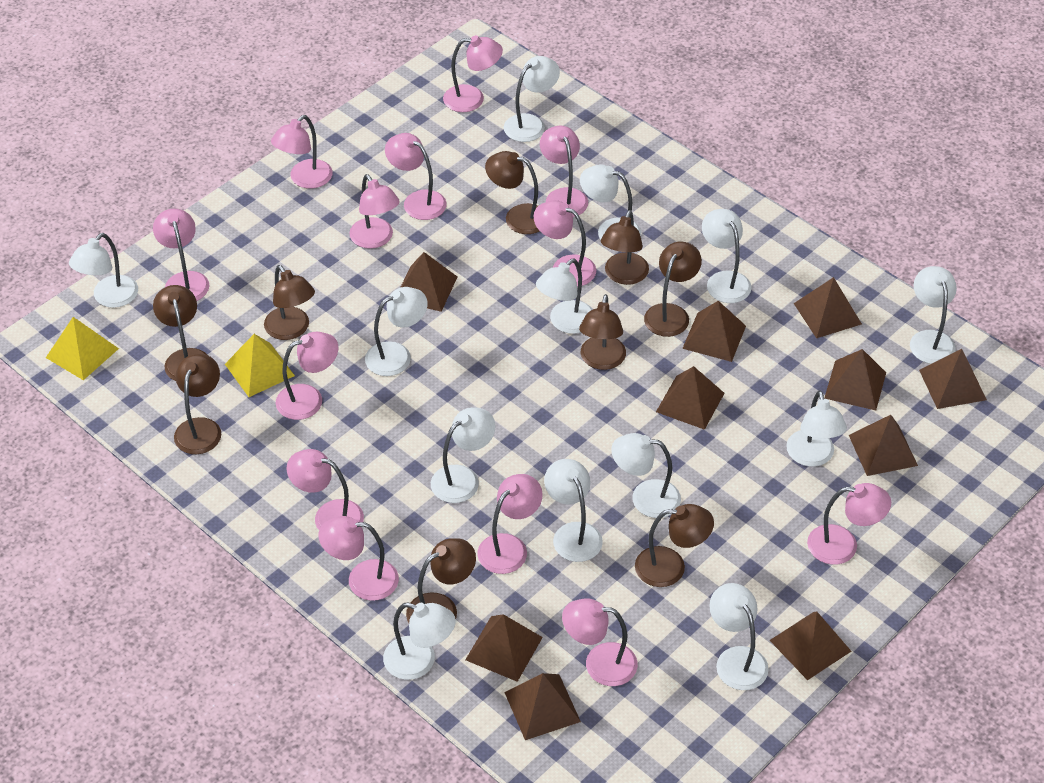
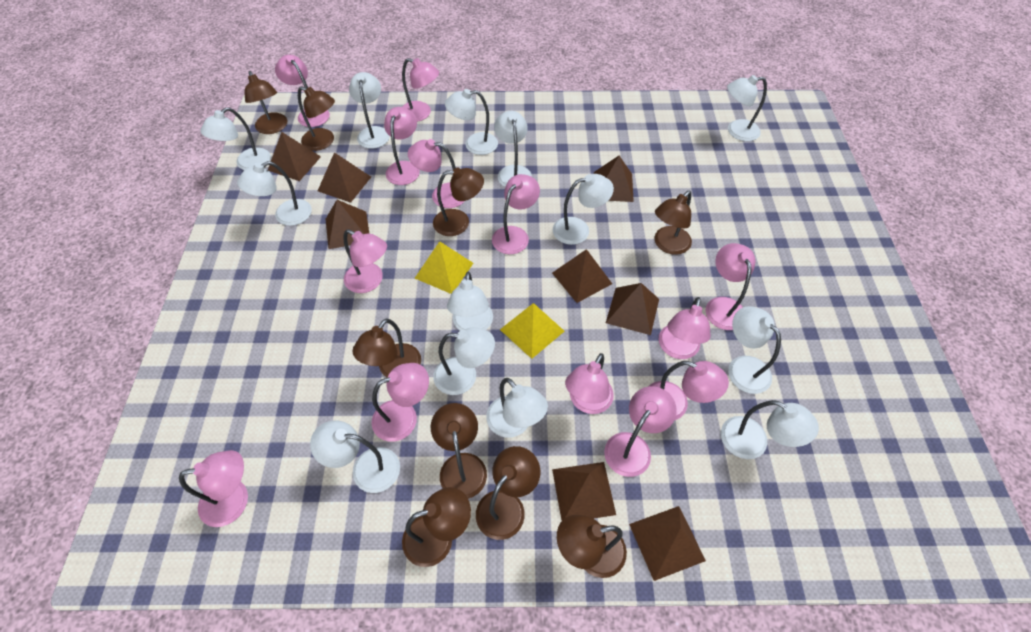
brown pyramid: 10 -> 8

